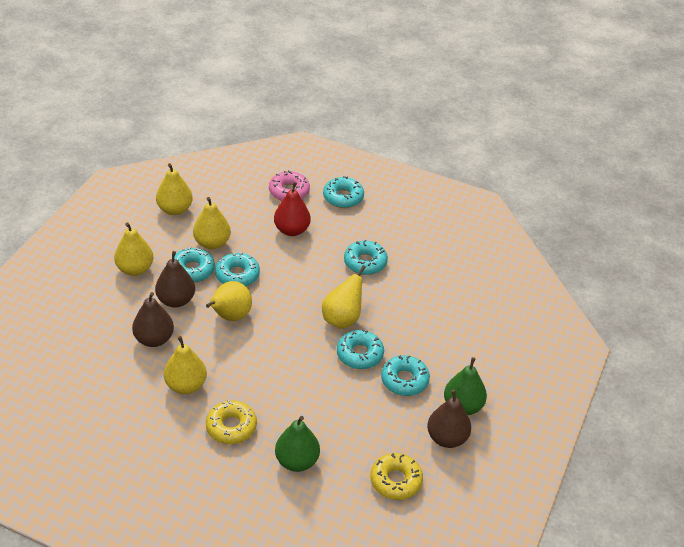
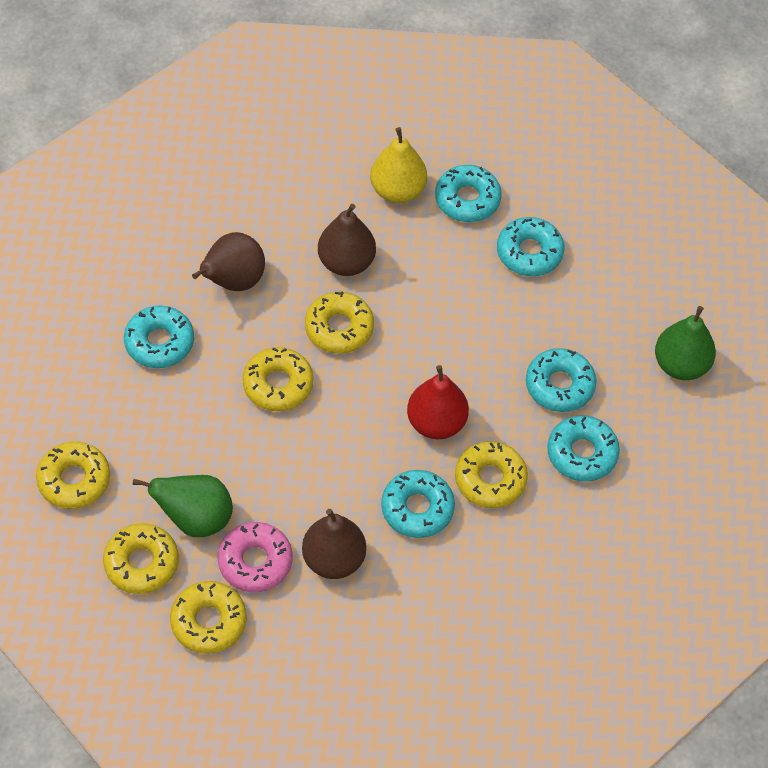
yellow donut: 2 -> 6
yellow pear: 6 -> 1

